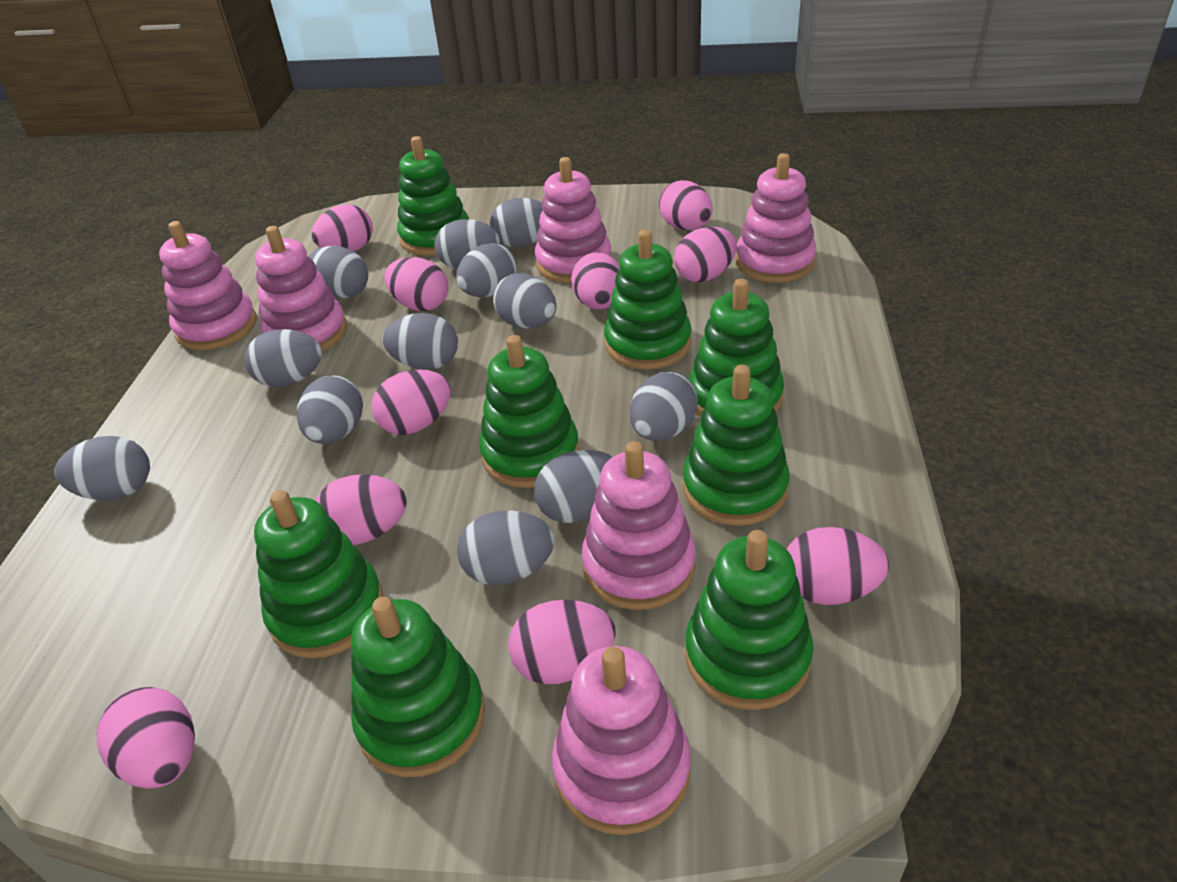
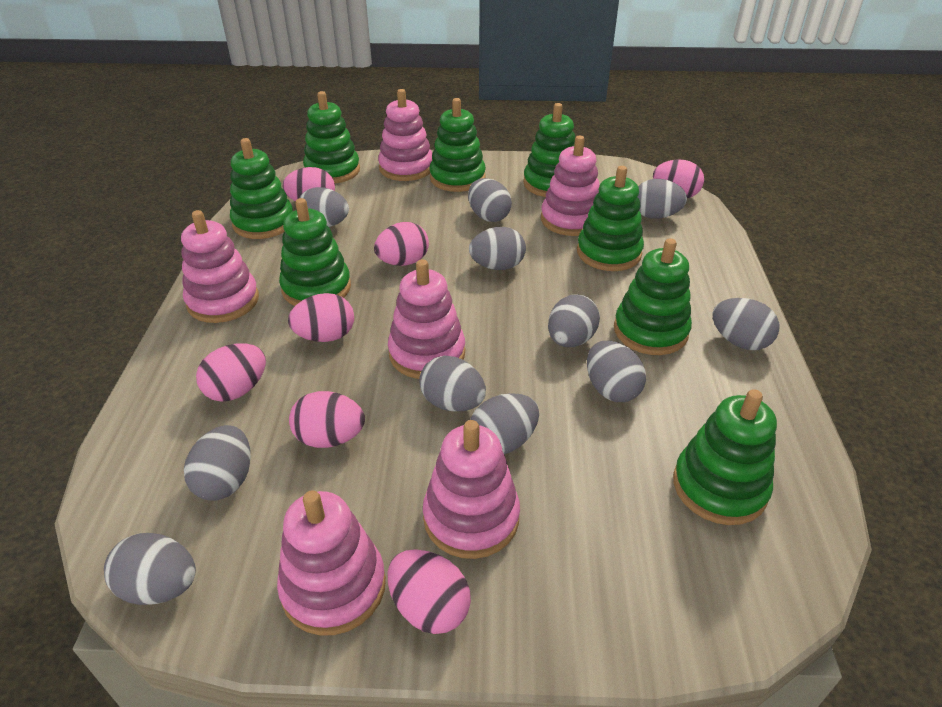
grey egg: 12 -> 11
pink egg: 10 -> 7

